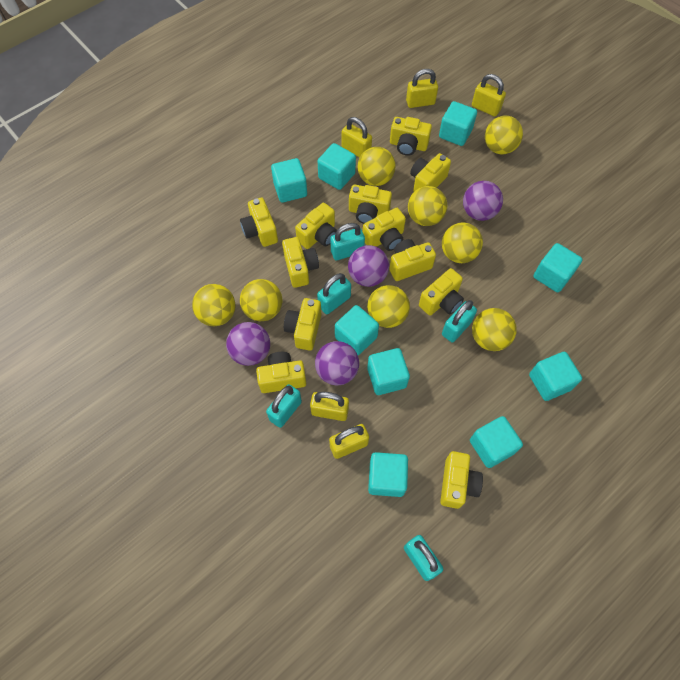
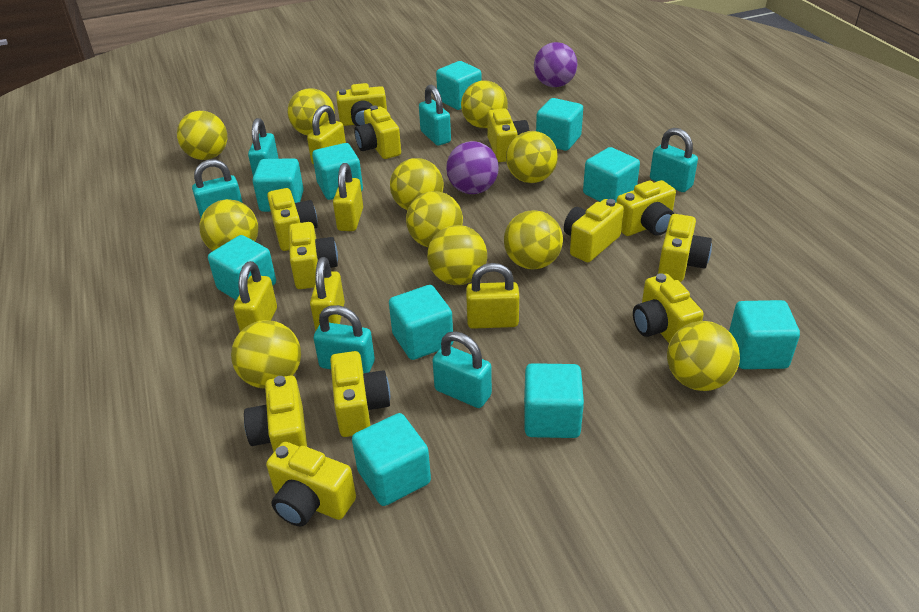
purple ball: 4 -> 2
turquoise cube: 9 -> 10
turquoise padlock: 5 -> 6
yellow ball: 8 -> 11

